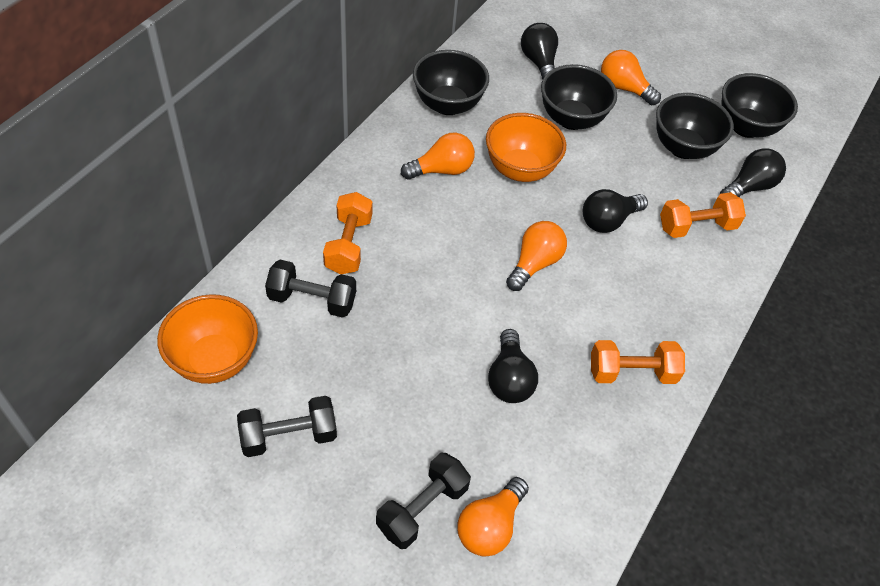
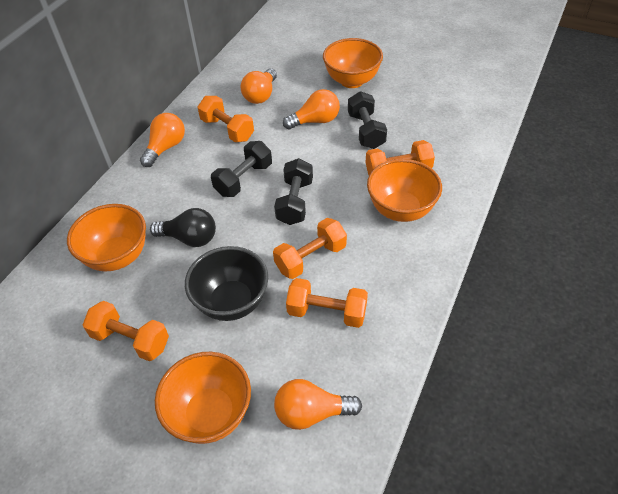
black bowl: 4 -> 1
black light bulb: 4 -> 1
orange bowl: 2 -> 4
orange dumbbell: 3 -> 5

